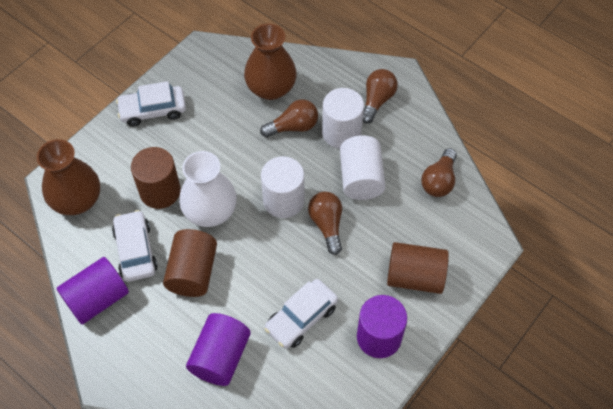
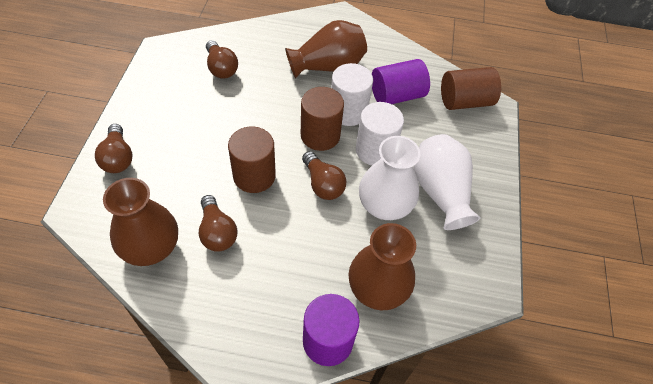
brown vase: 2 -> 3
purple cylinder: 3 -> 2
white car: 3 -> 0
white cylinder: 3 -> 2
white vase: 1 -> 2

